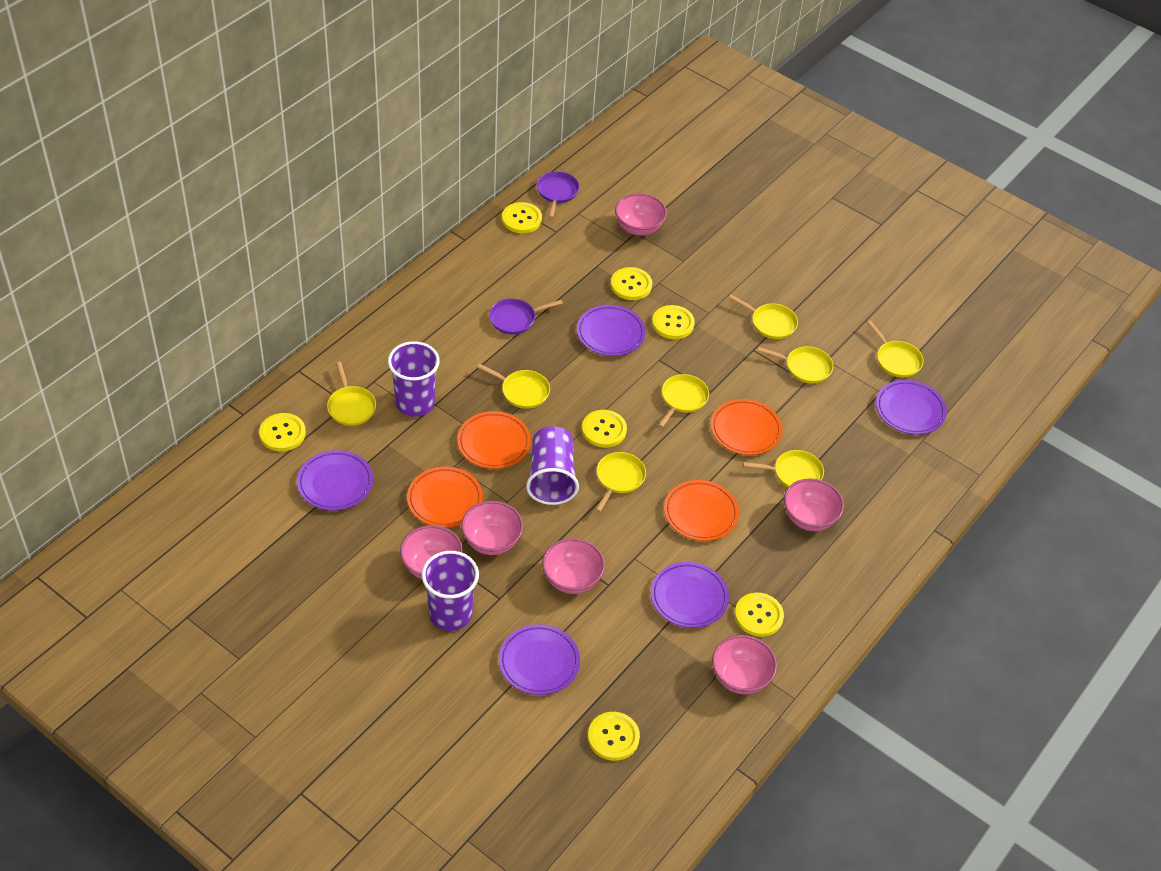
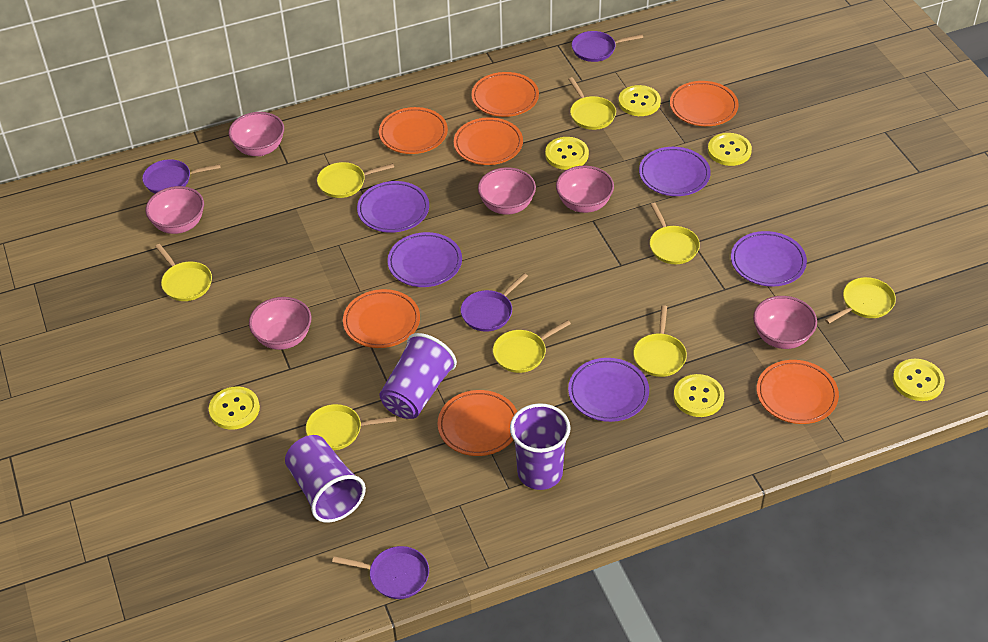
orange plate: 4 -> 7
purple pan: 2 -> 4
yellow button: 7 -> 6

